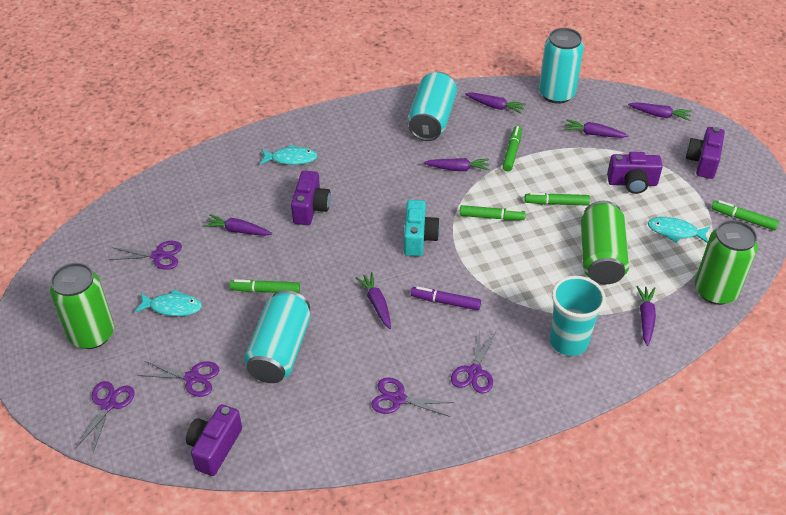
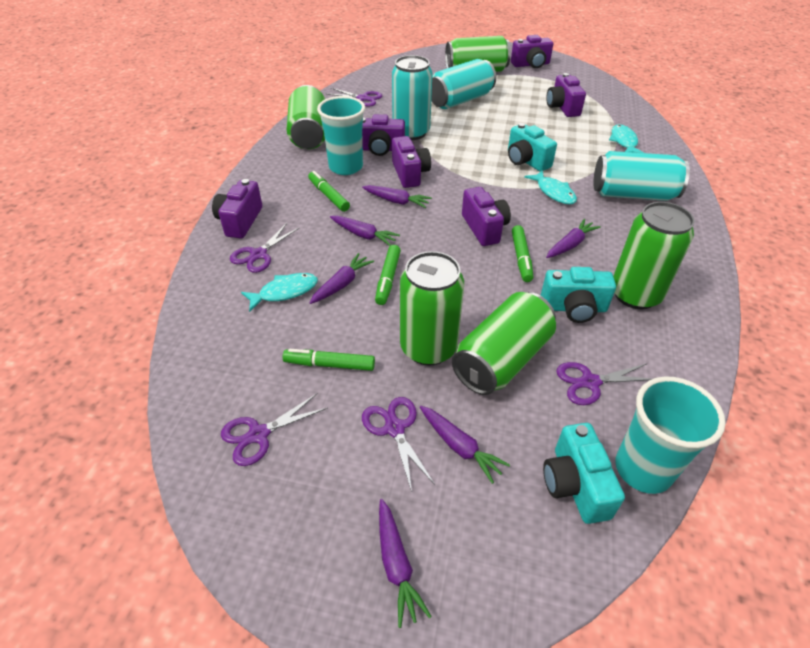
green can: 3 -> 5
green marker: 5 -> 4
purple camera: 4 -> 6
purple carrot: 7 -> 6
purple marker: 1 -> 0
turquoise camera: 1 -> 3
turquoise cup: 1 -> 2

